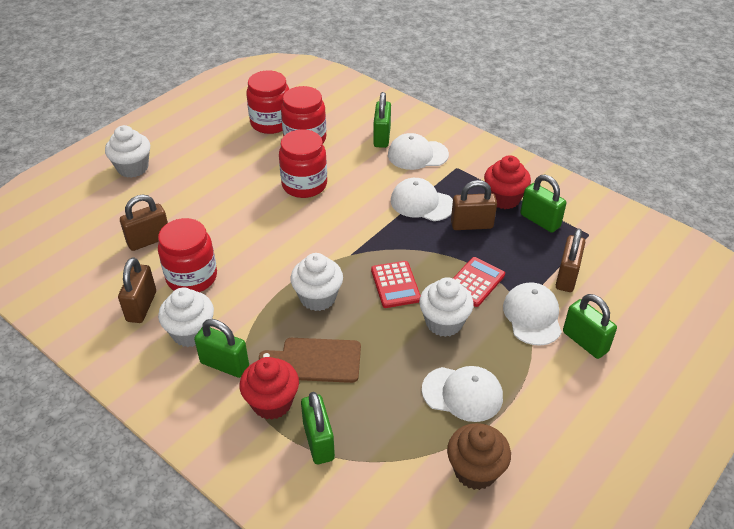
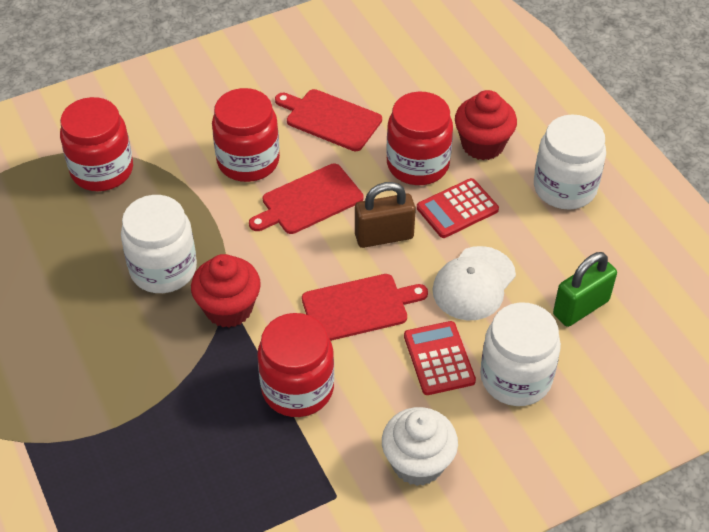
brown cupcake: 1 -> 0
brown cutting board: 1 -> 0
brown padlock: 4 -> 1
green padlock: 5 -> 1
red cutting board: 0 -> 3
white cap: 4 -> 1
white cupcake: 4 -> 1
white jar: 0 -> 3

